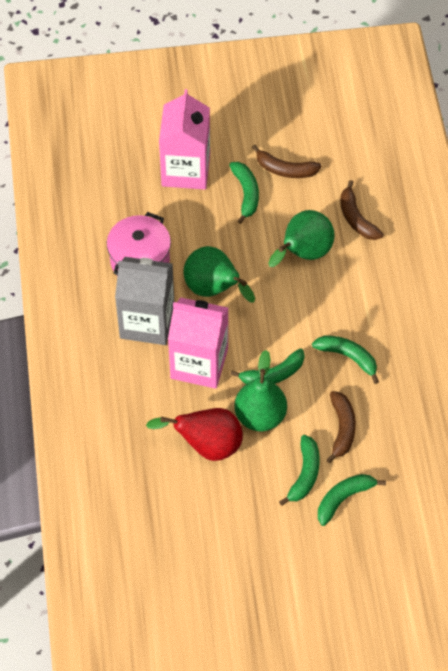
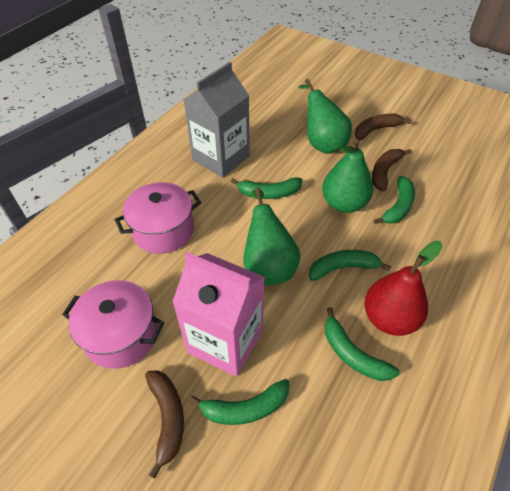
pink carton: 2 -> 1
pink pot: 1 -> 2

